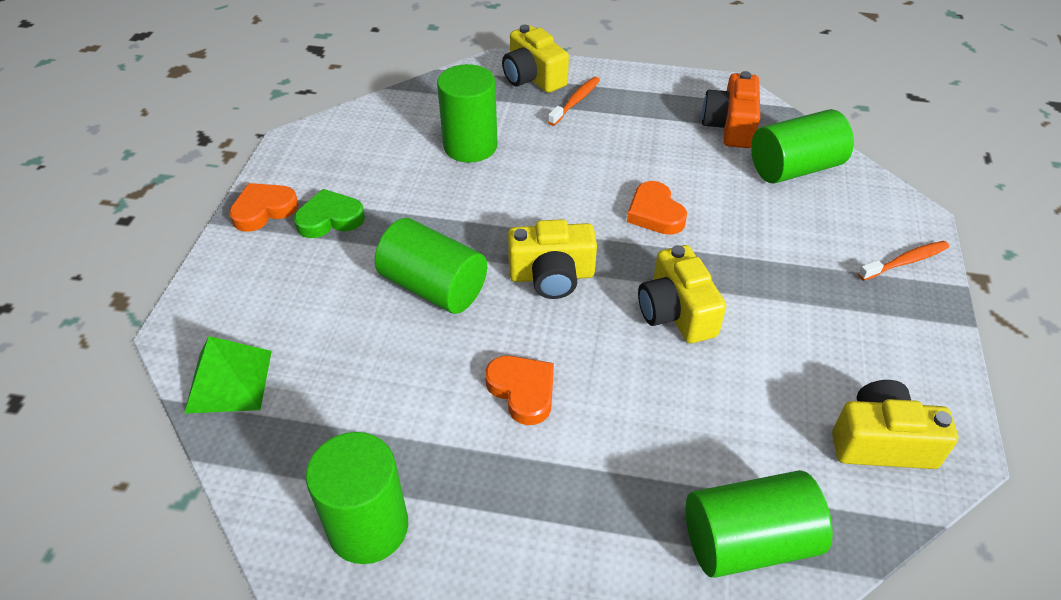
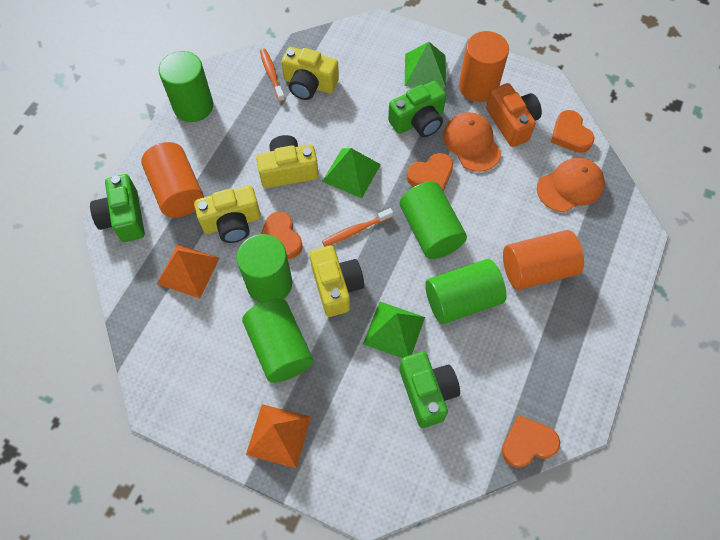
green camera: 0 -> 3
green heart: 1 -> 0
green pyramid: 1 -> 3
orange cap: 0 -> 2
orange cylinder: 0 -> 3
orange heart: 3 -> 4
orange pyramid: 0 -> 2

